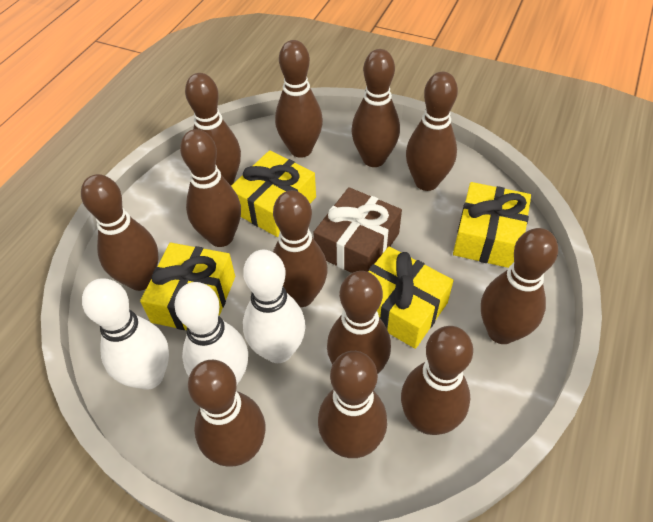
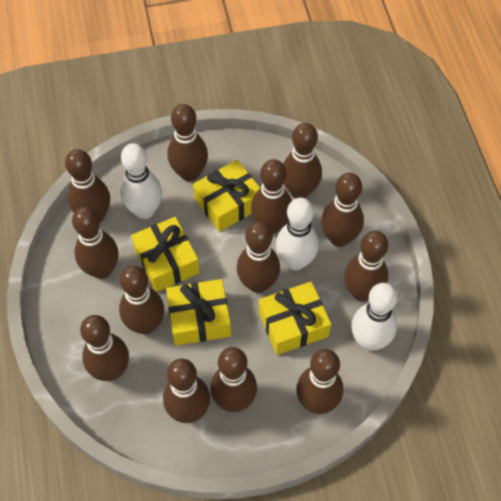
brown bowling pin: 12 -> 13
brown gift: 1 -> 0

